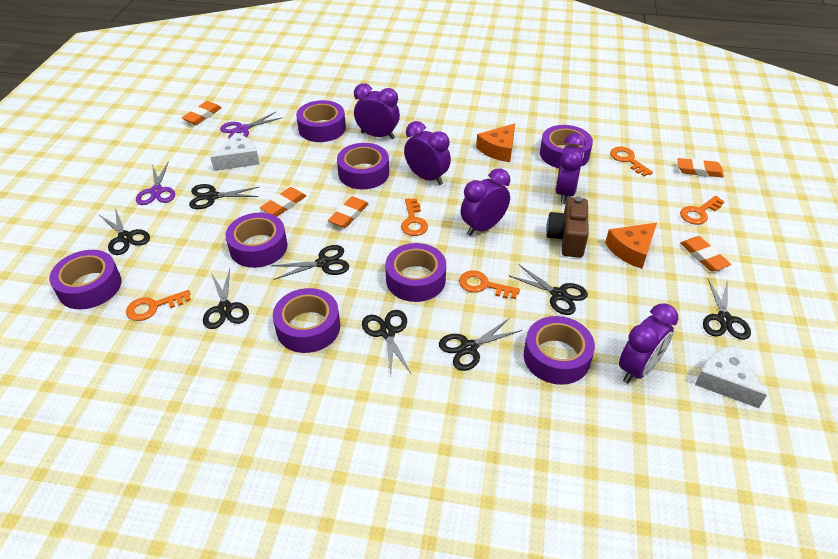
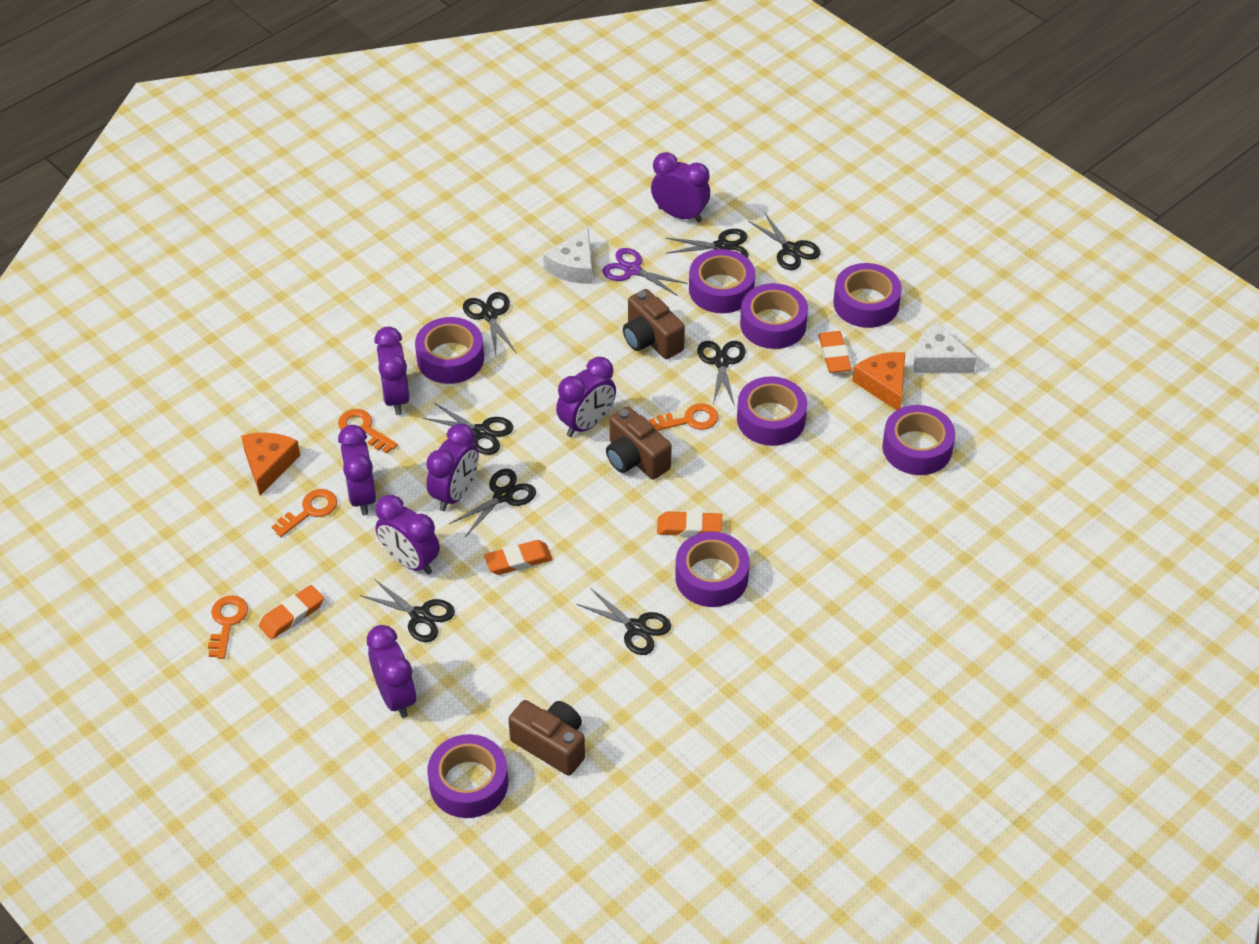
brown camera: 1 -> 3
orange eraser: 5 -> 4
orange key: 5 -> 4
purple clock: 5 -> 7
purple scissors: 2 -> 1

